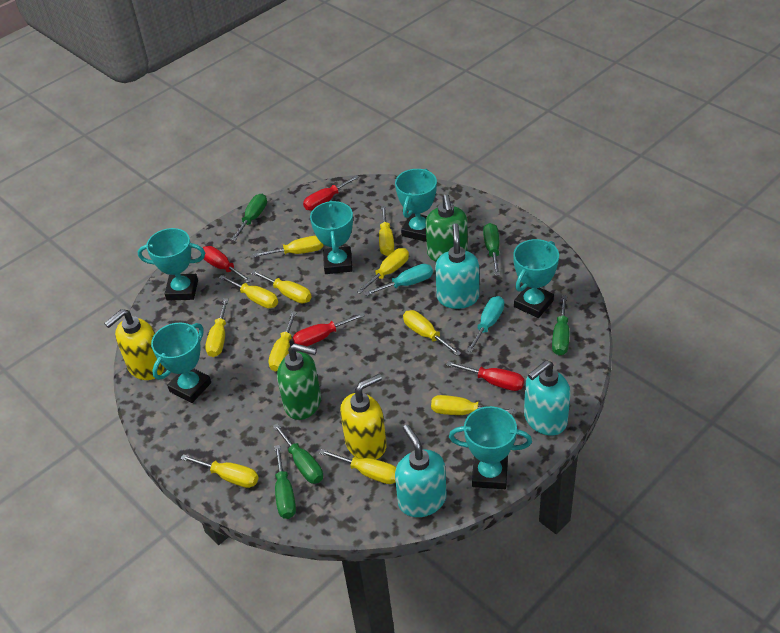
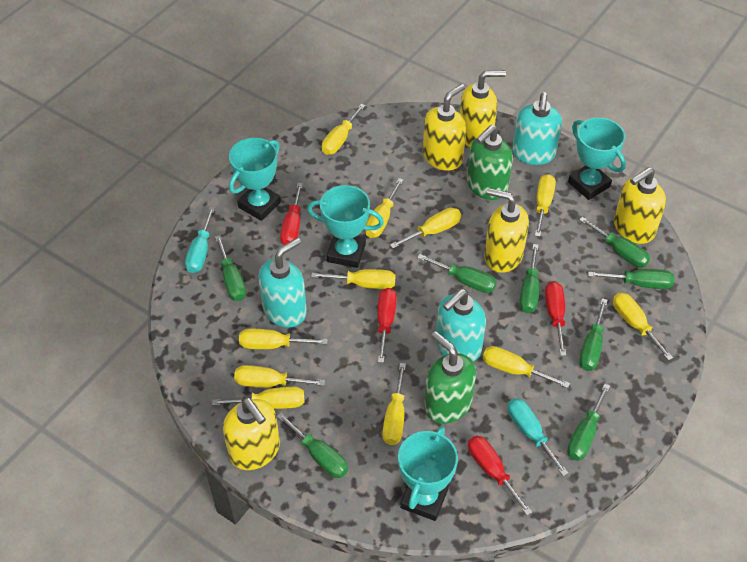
green screwdriver: 5 -> 8
turquoise trophy: 6 -> 4
yellow soap dispenser: 2 -> 5

